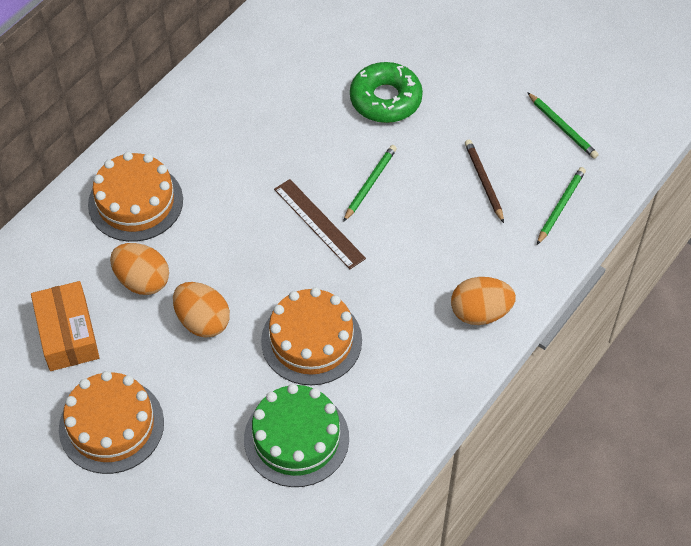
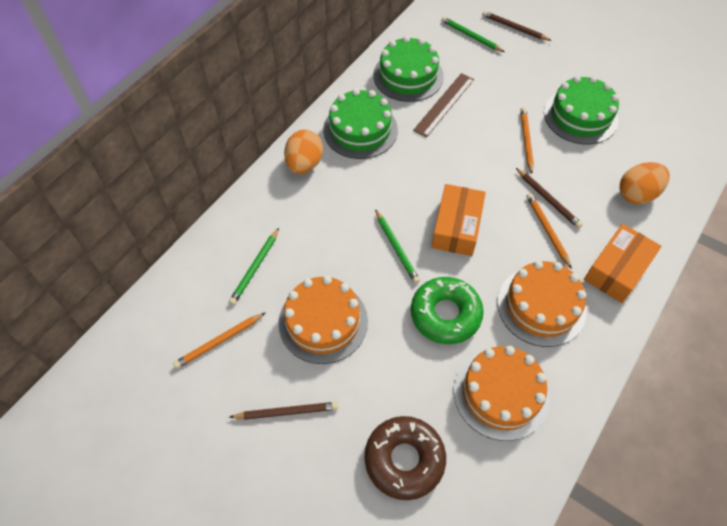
brown donut: 0 -> 1
brown pencil: 1 -> 3
green cake: 1 -> 3
orange box: 1 -> 2
orange egg: 3 -> 2
orange pencil: 0 -> 3

